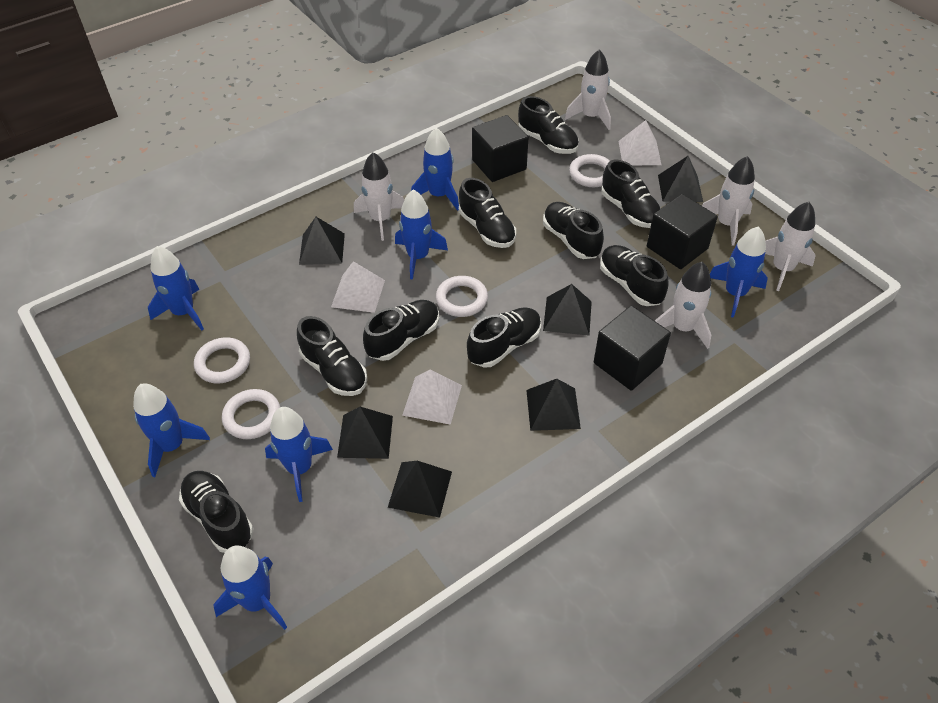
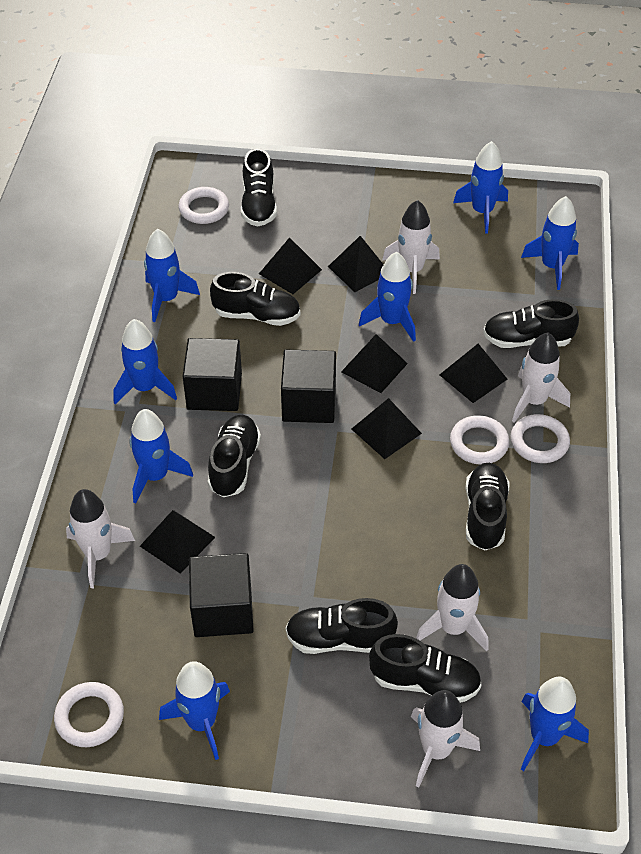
black shoe: 9 -> 7
blue rocket: 7 -> 8
white pyramid: 3 -> 0

